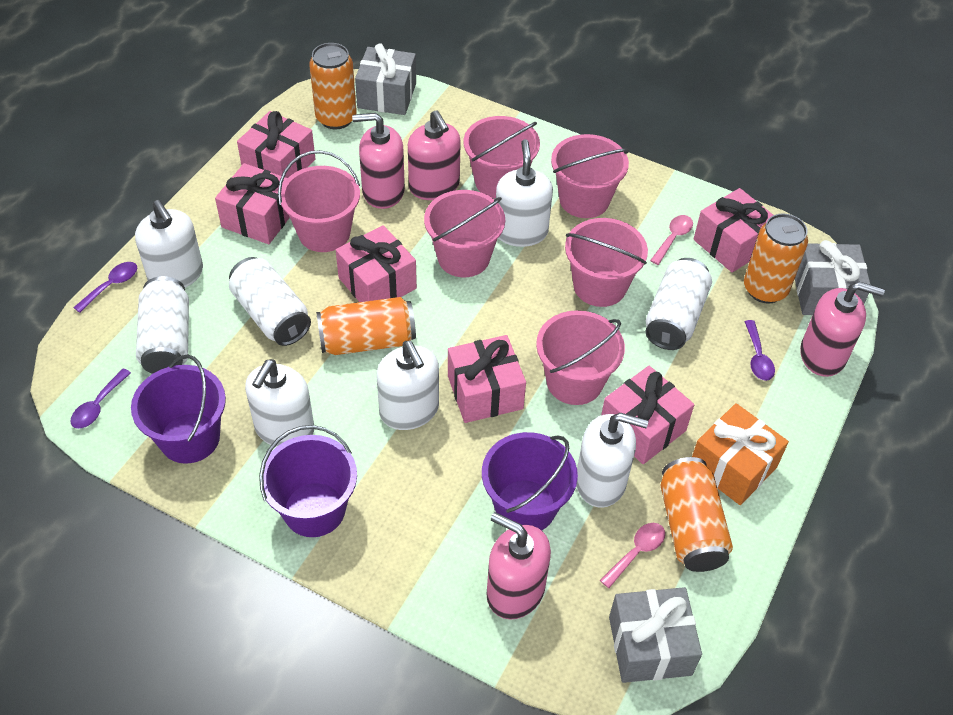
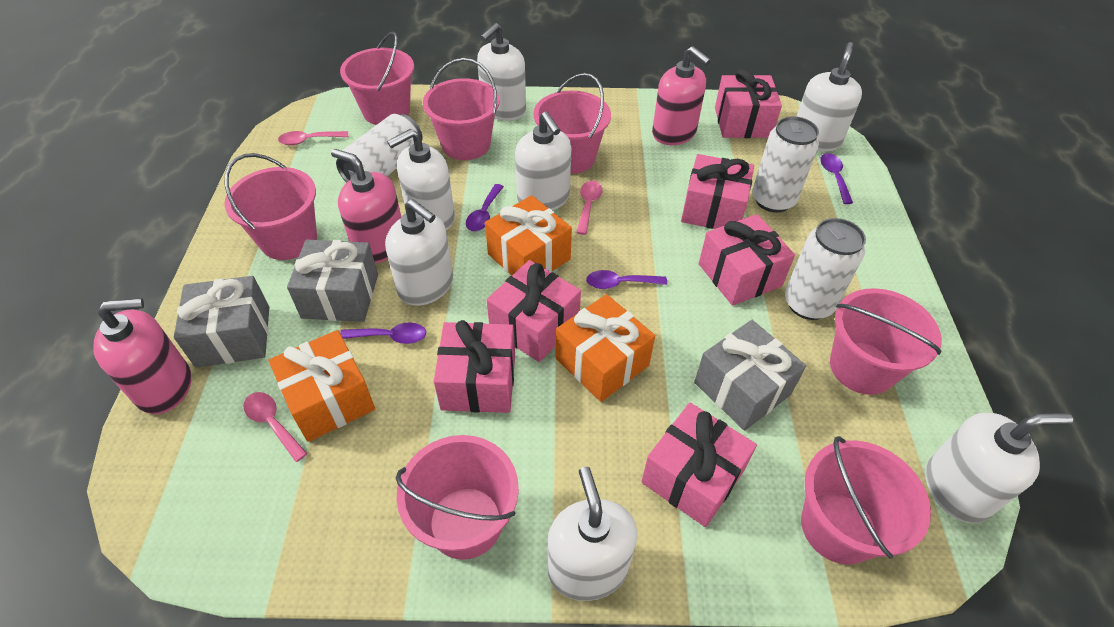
orange can: 4 -> 0
orange gift: 1 -> 3
pink bucket: 6 -> 7
pink soap dispenser: 4 -> 3
pink spoon: 2 -> 3
purple bucket: 3 -> 0
purple spoon: 3 -> 4
white soap dispenser: 5 -> 7

